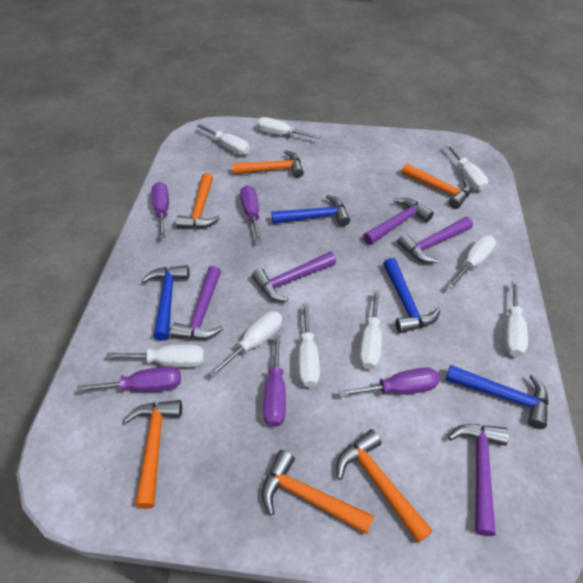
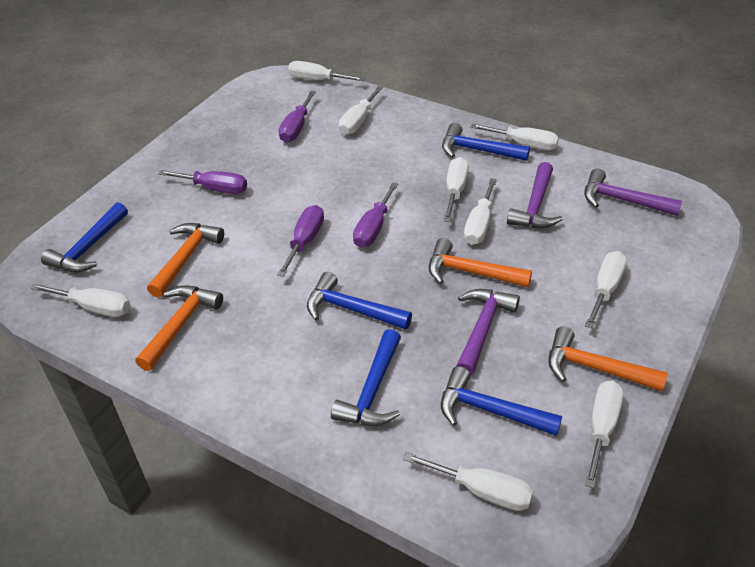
blue hammer: 4 -> 5
orange hammer: 6 -> 4
purple hammer: 5 -> 3
purple screwdriver: 5 -> 4

